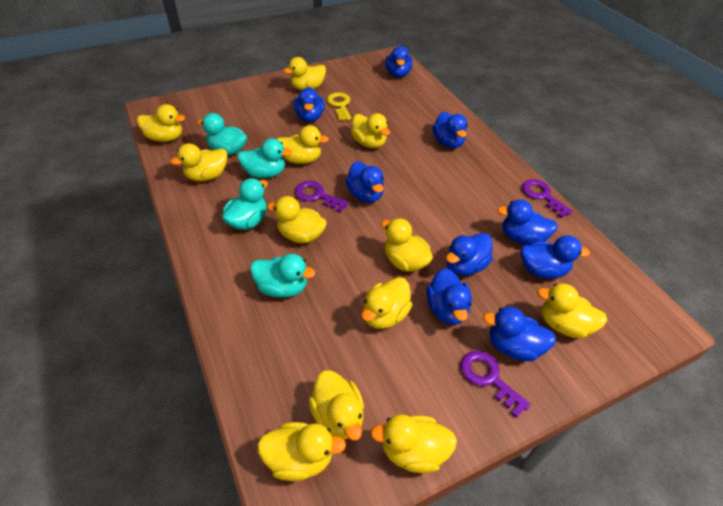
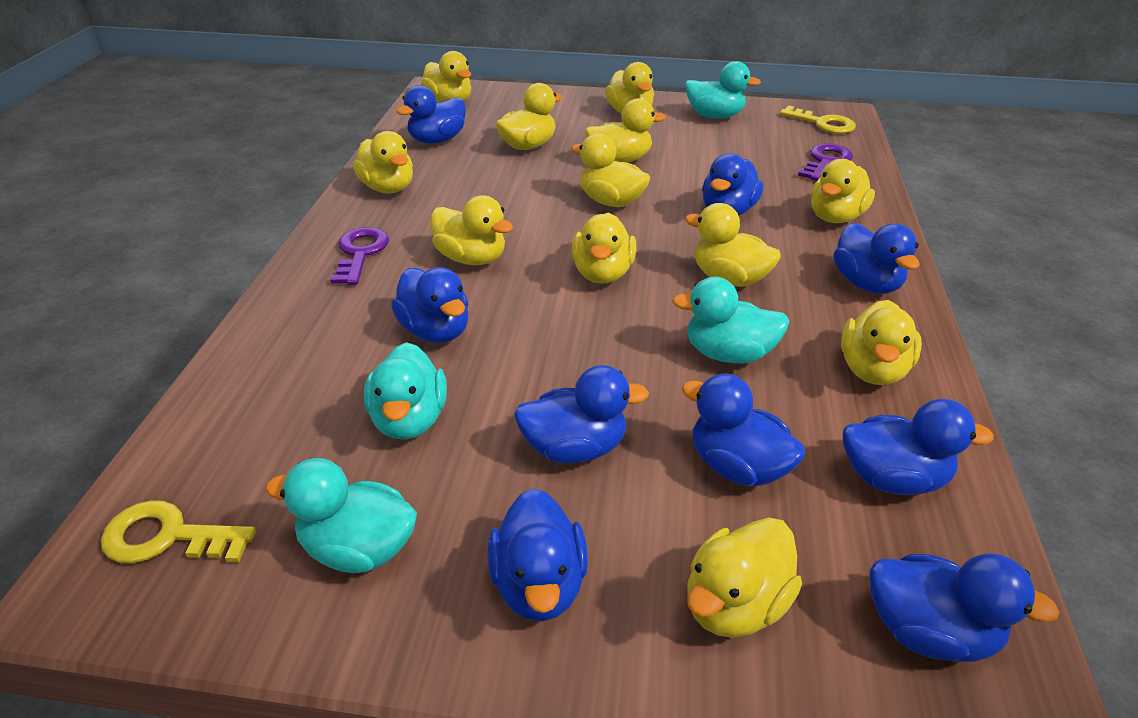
purple key: 3 -> 2
yellow key: 1 -> 2

